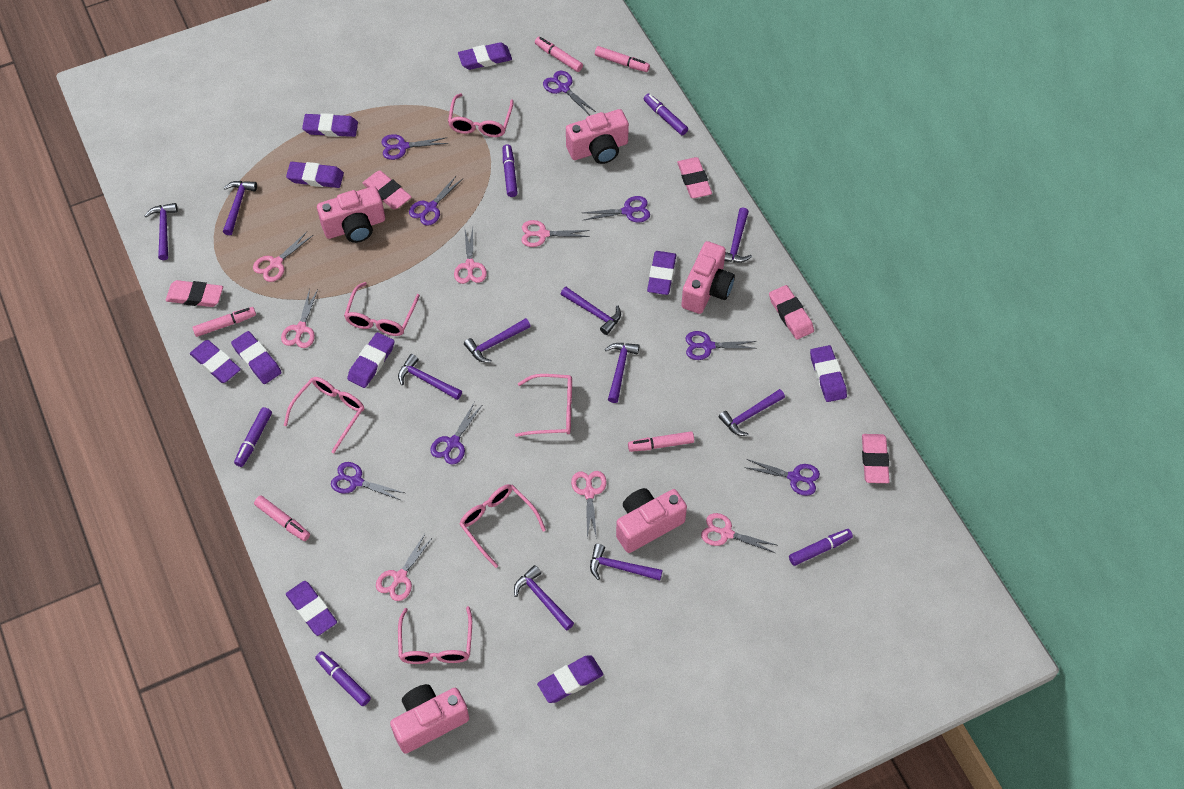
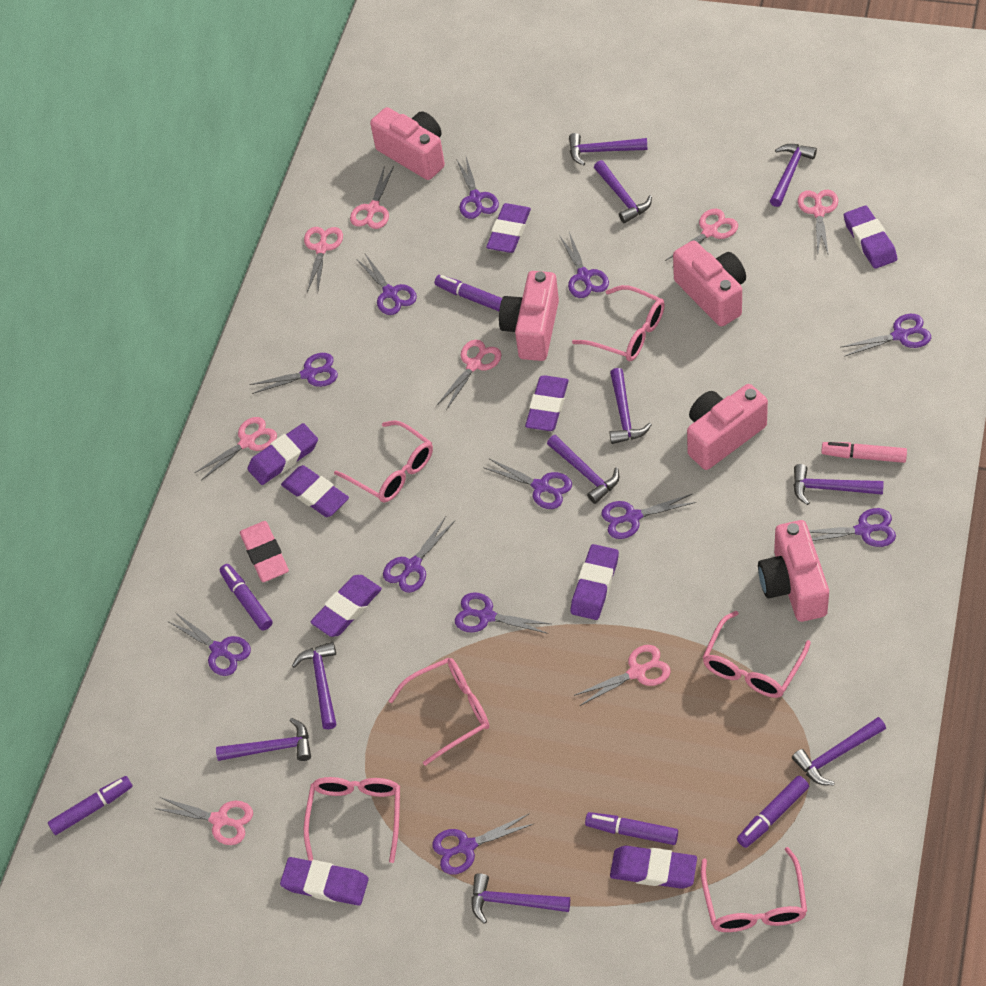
pink eraser: 5 -> 1
pink marker: 5 -> 1
pink scissors: 7 -> 8
purple eraser: 10 -> 9
purple scissors: 8 -> 12

